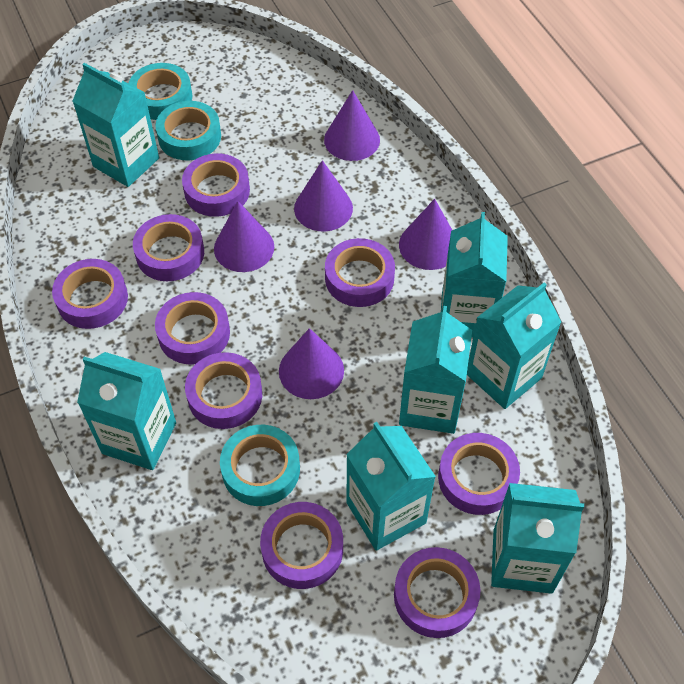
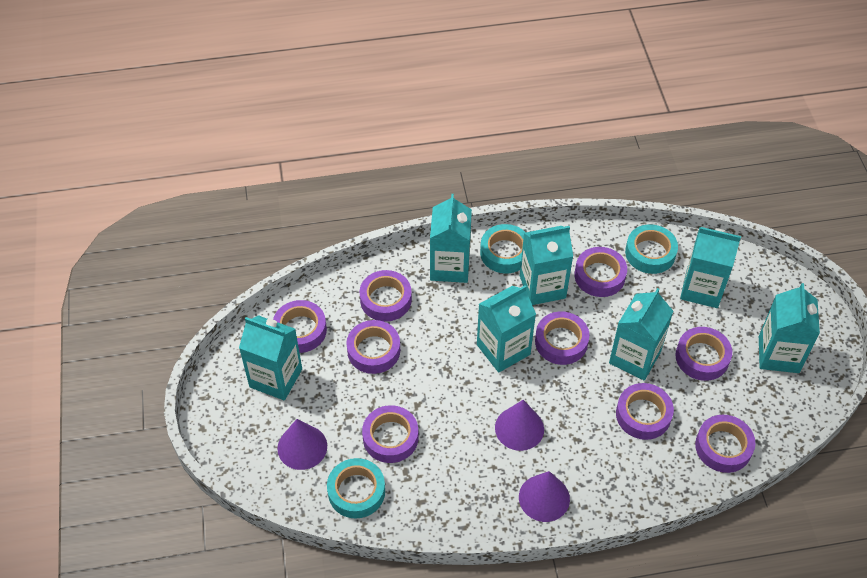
purple cone: 5 -> 3

